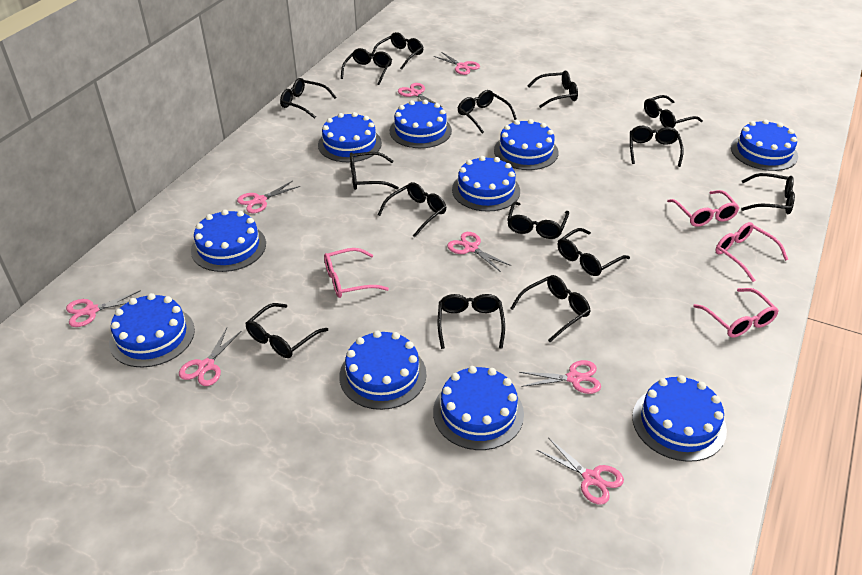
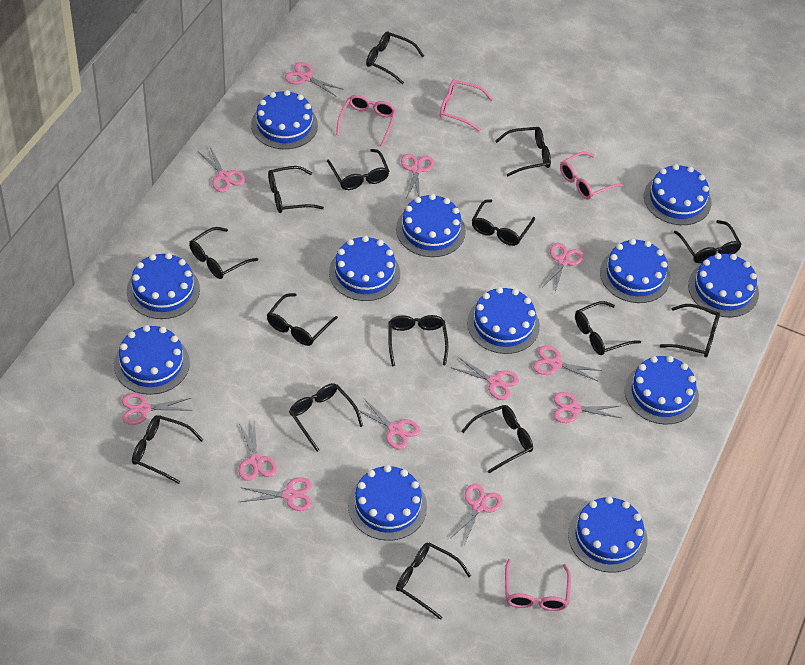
blue cake: 10 -> 12
pink scissors: 8 -> 12

